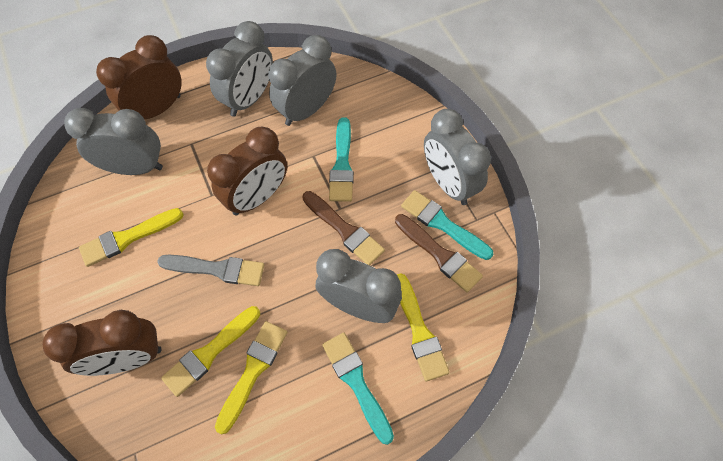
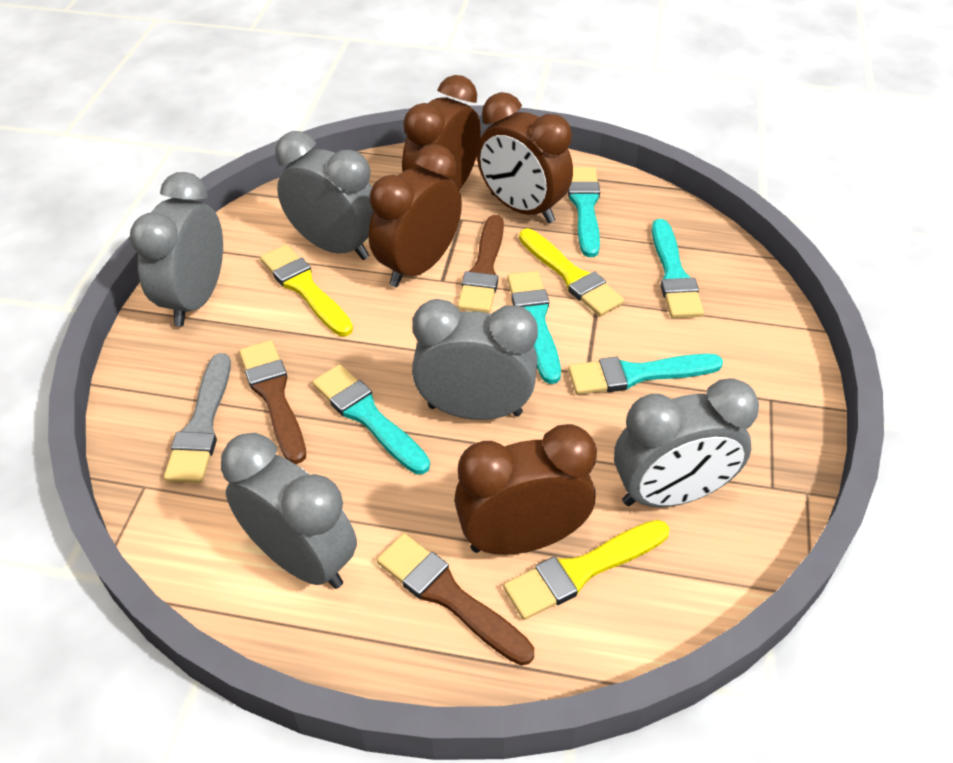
brown brush: 2 -> 3
brown clock: 3 -> 4
turquoise brush: 3 -> 5
yellow brush: 4 -> 3

